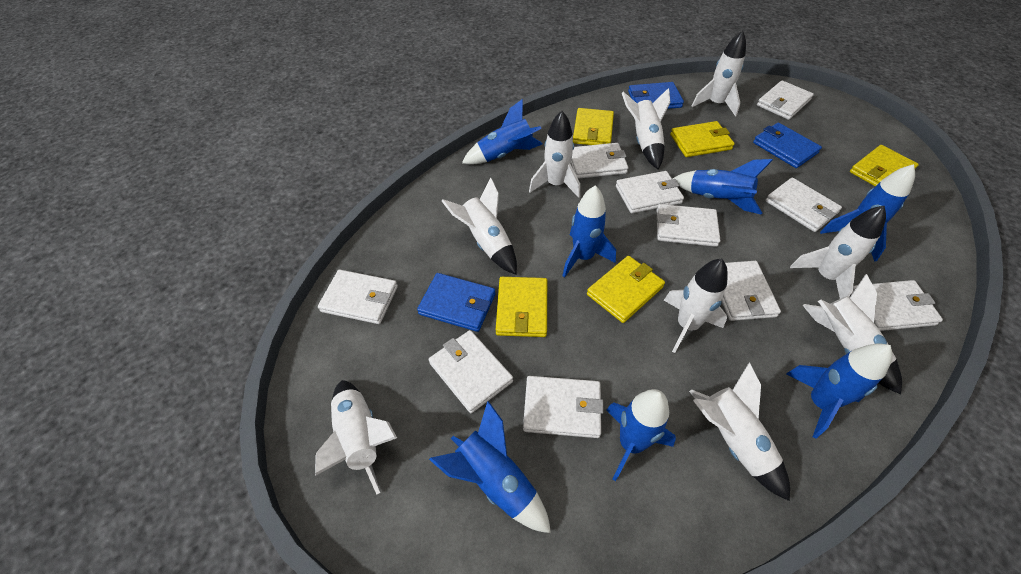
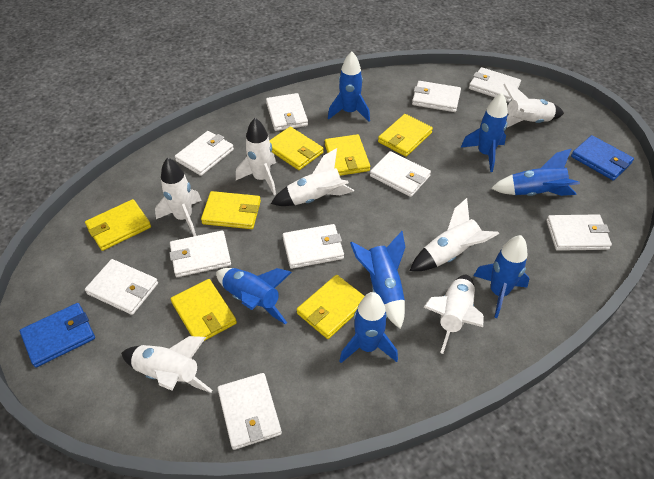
blue wallet: 3 -> 2
white rocket: 9 -> 7
yellow wallet: 5 -> 7

